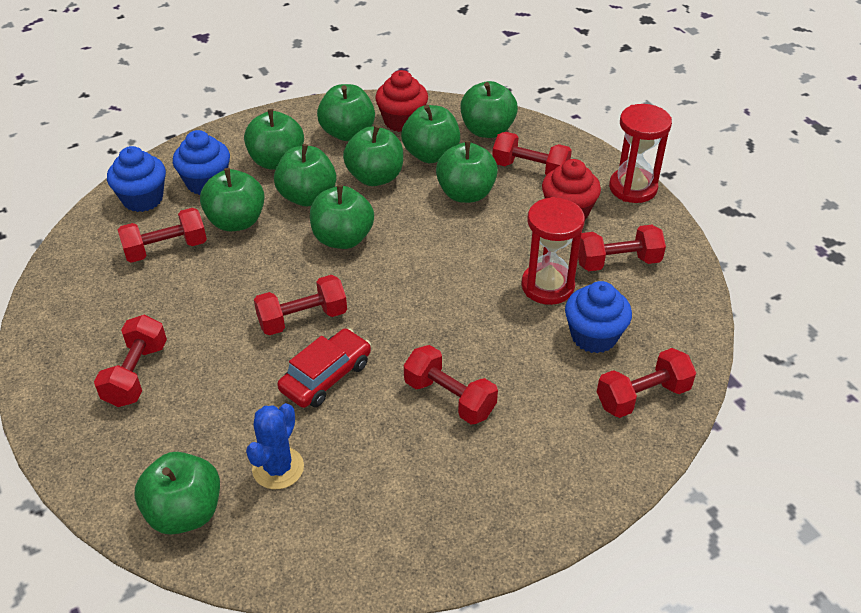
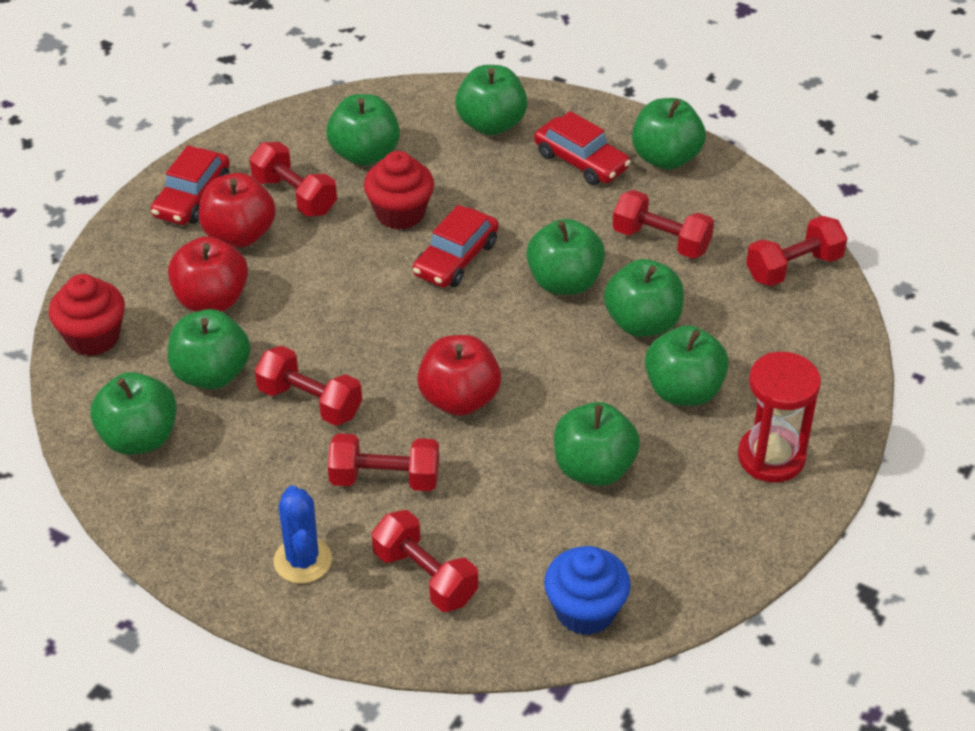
blue cupcake: 3 -> 1
green apple: 10 -> 9
red apple: 0 -> 3
red car: 1 -> 3
red dumbbell: 7 -> 6
red hourglass: 2 -> 1

